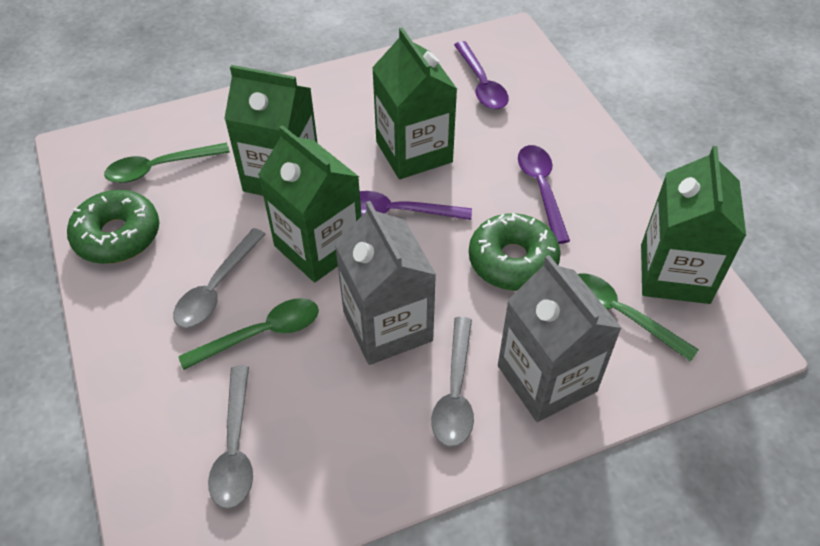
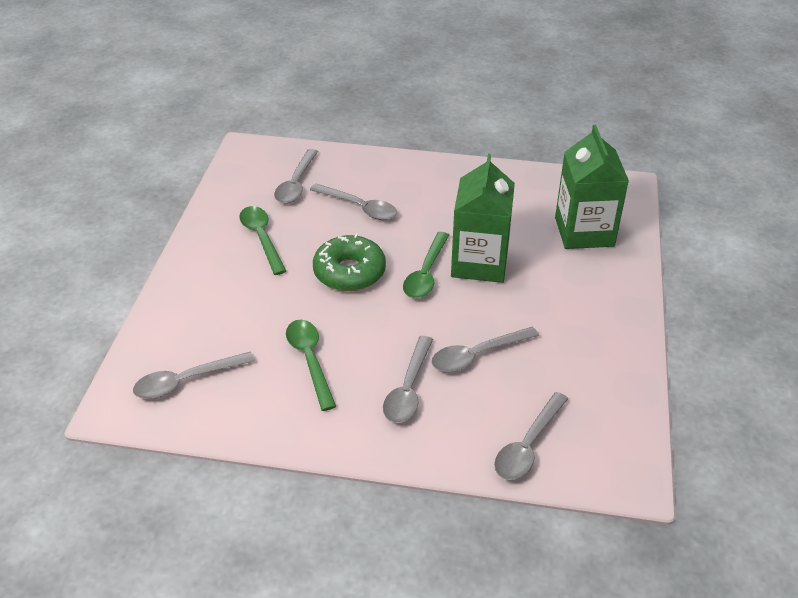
green carton: 4 -> 2
green donut: 2 -> 1
grey carton: 2 -> 0
grey spoon: 3 -> 6
purple spoon: 3 -> 0

